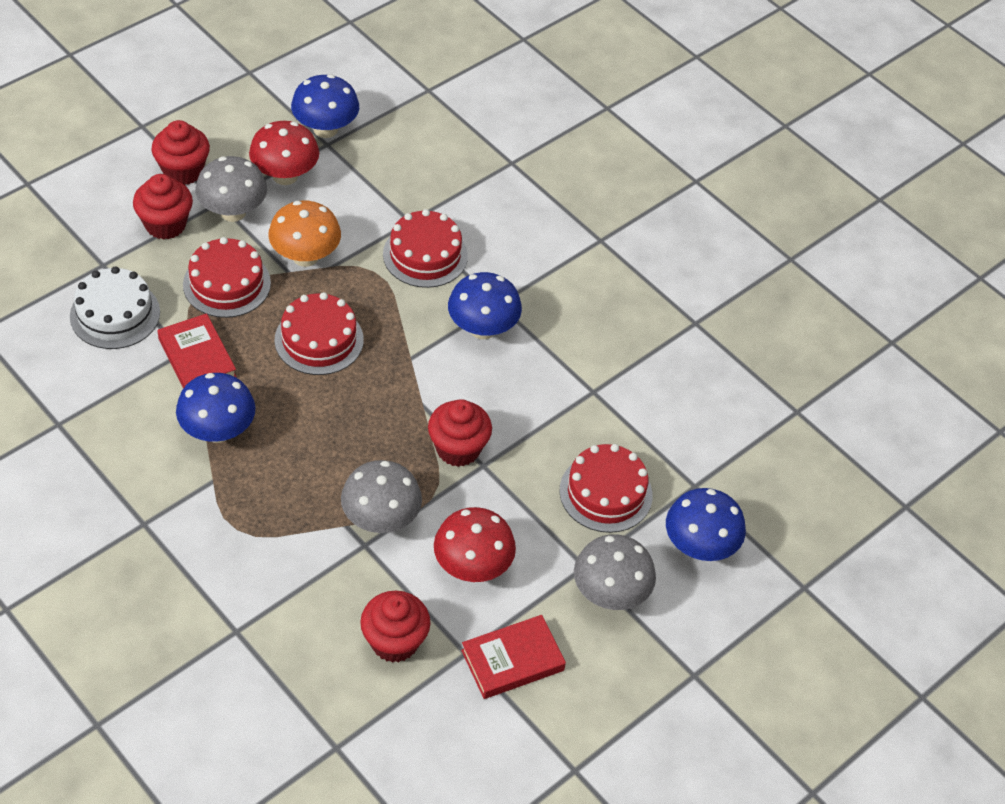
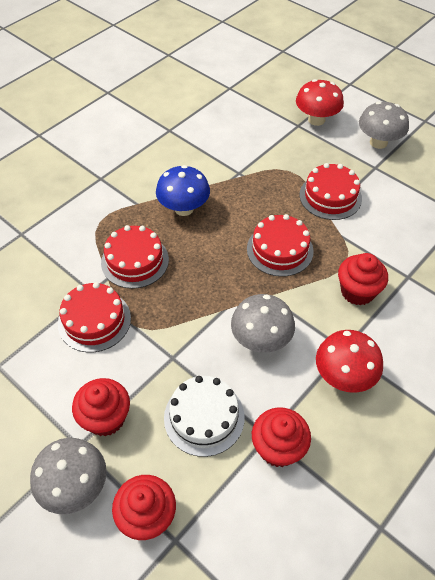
blue mushroom: 4 -> 1
orange mushroom: 1 -> 0
red book: 2 -> 0

